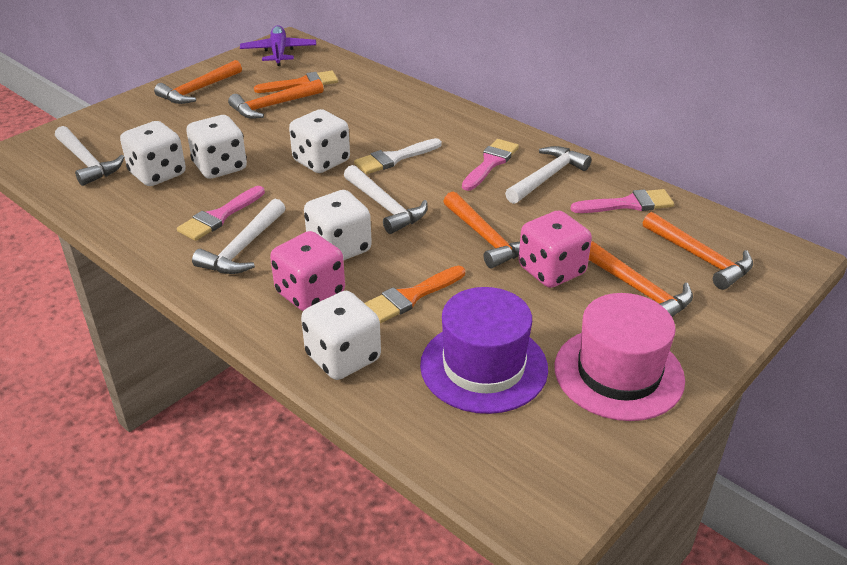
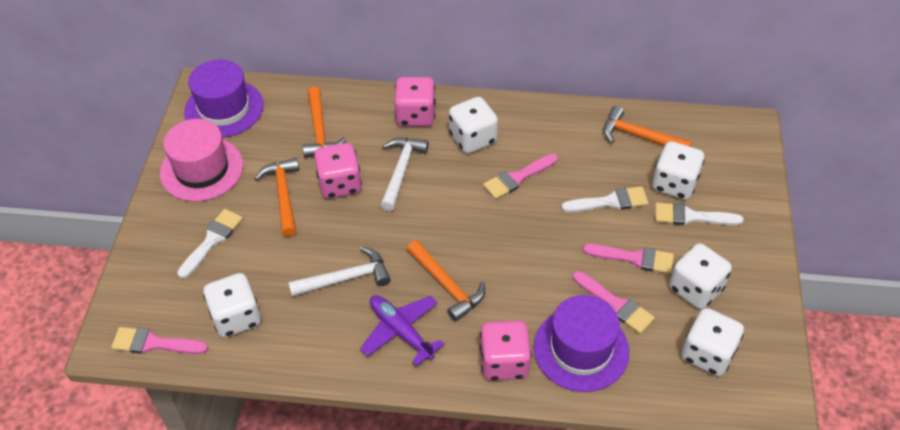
orange brush: 2 -> 0
orange hammer: 5 -> 4
pink brush: 3 -> 4
pink dice: 2 -> 3
purple hat: 1 -> 2
white brush: 1 -> 3
white hammer: 4 -> 2

